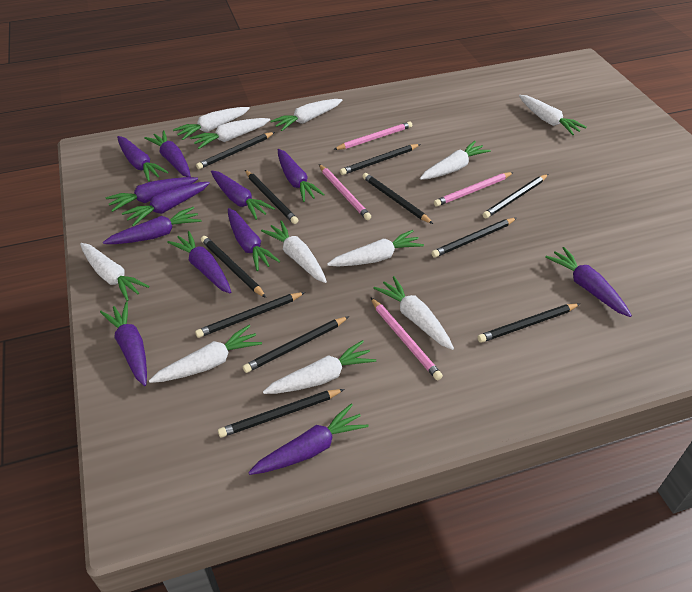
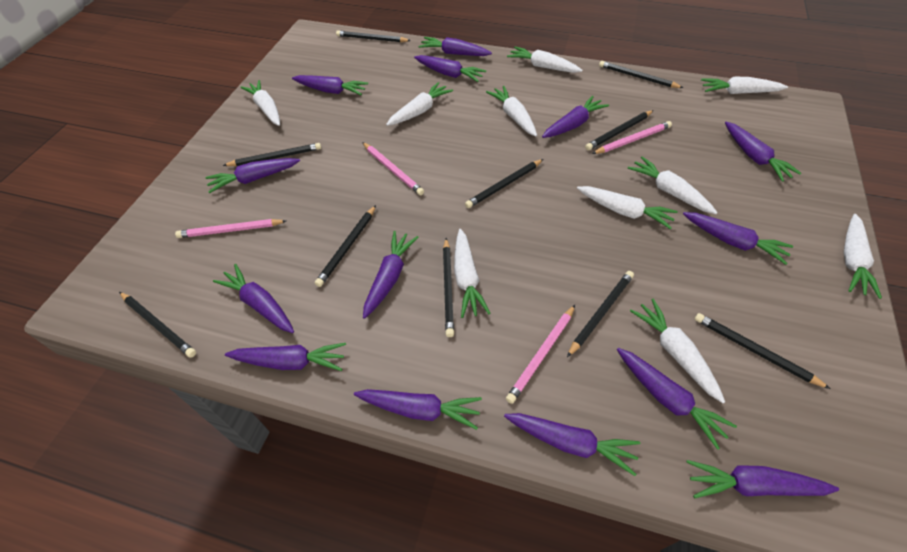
black pencil: 11 -> 10
purple carrot: 12 -> 14
white carrot: 11 -> 10

